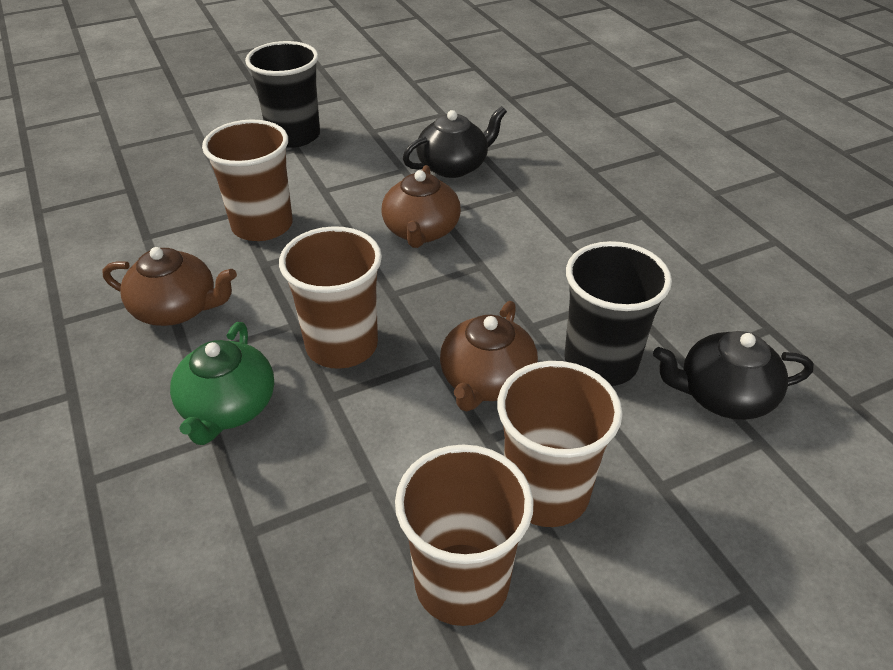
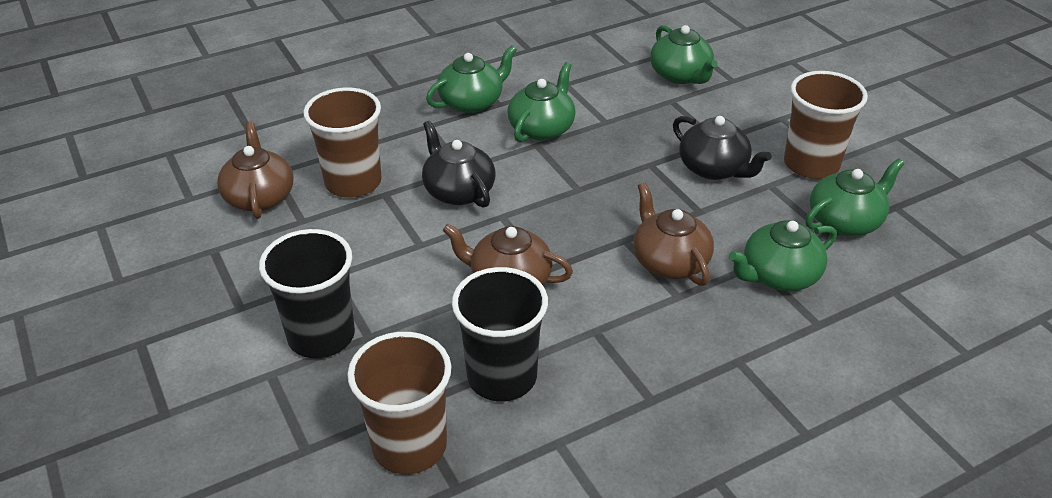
brown cup: 4 -> 3
green teapot: 1 -> 5

